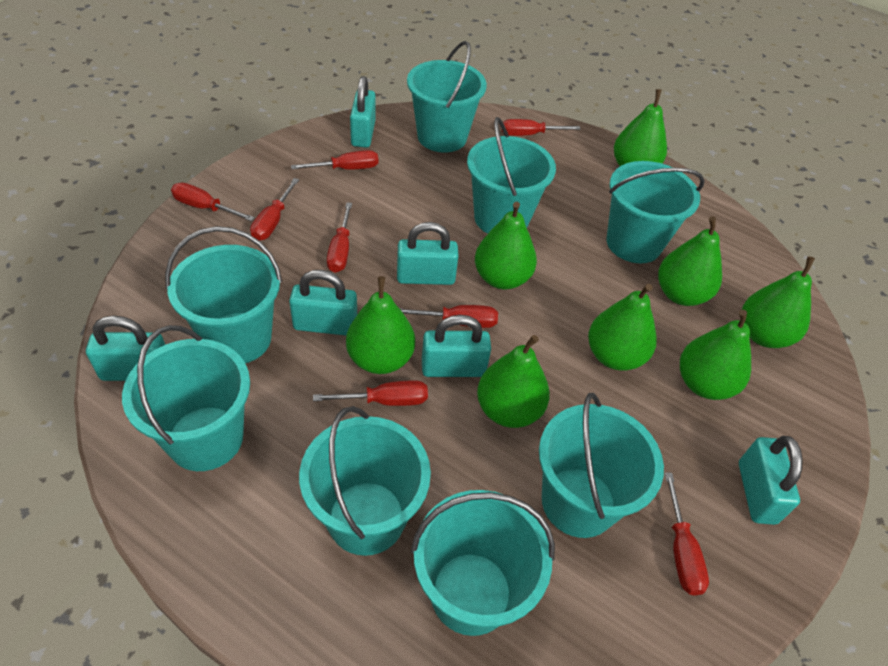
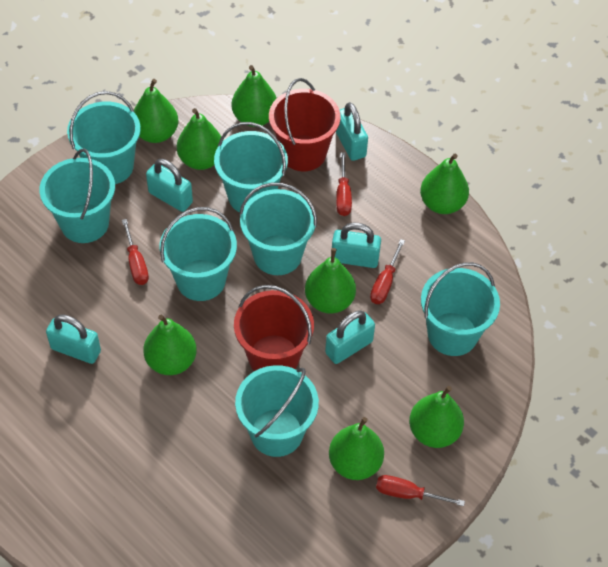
red bucket: 0 -> 2
red screwdriver: 8 -> 4
turquoise bucket: 8 -> 7
turquoise padlock: 6 -> 5

